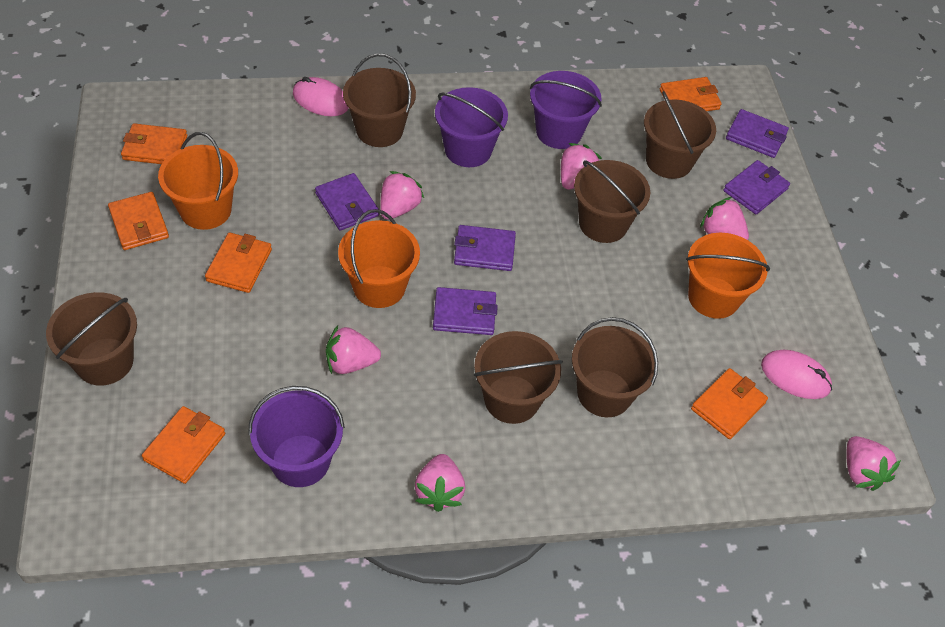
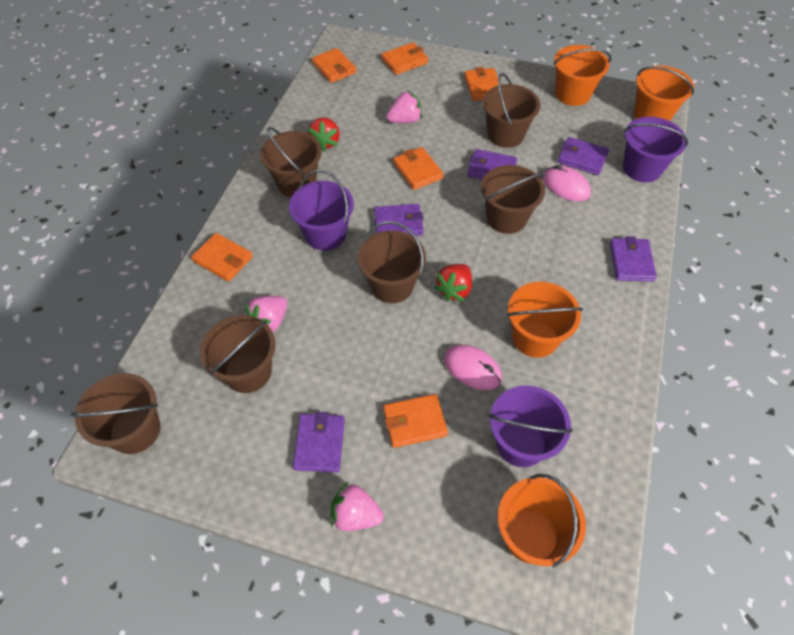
orange bucket: 3 -> 4
pink strawberry: 6 -> 3
red strawberry: 0 -> 2

